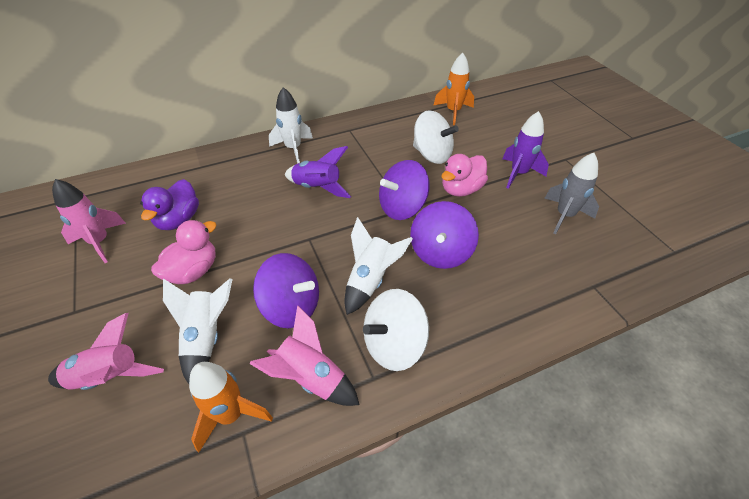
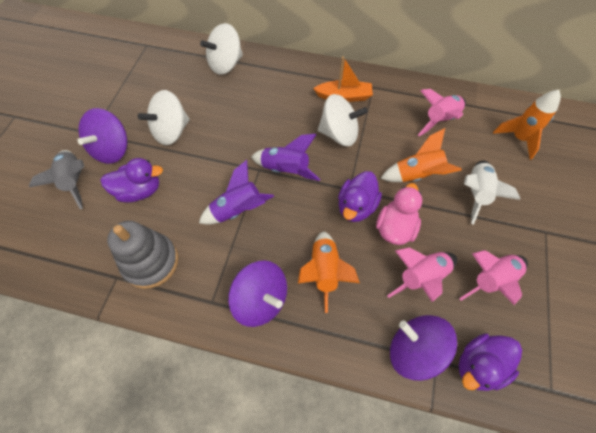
grey stacking toy: 0 -> 1
orange boat: 0 -> 1
orange rocket: 2 -> 3
pink duck: 2 -> 1
purple duck: 1 -> 3
white rocket: 3 -> 1
white spinning top: 2 -> 3

